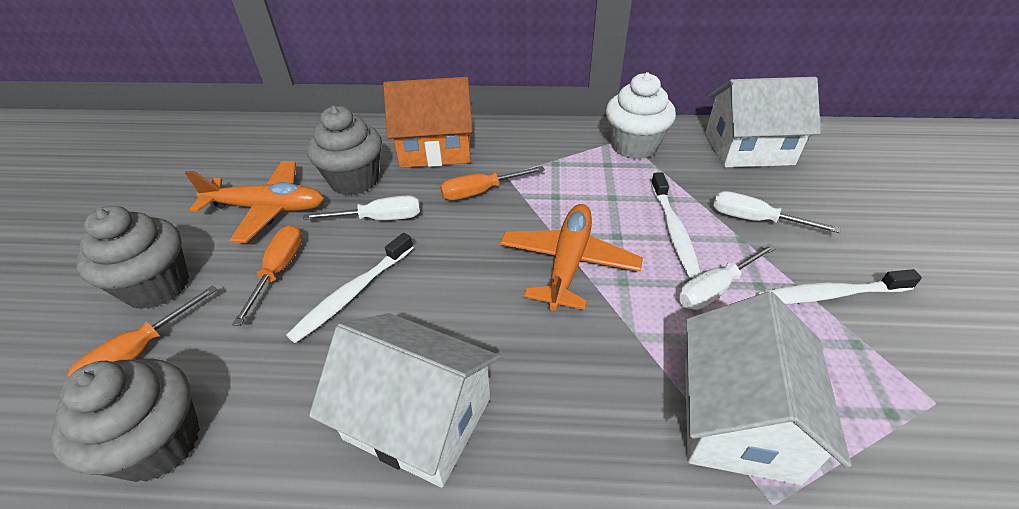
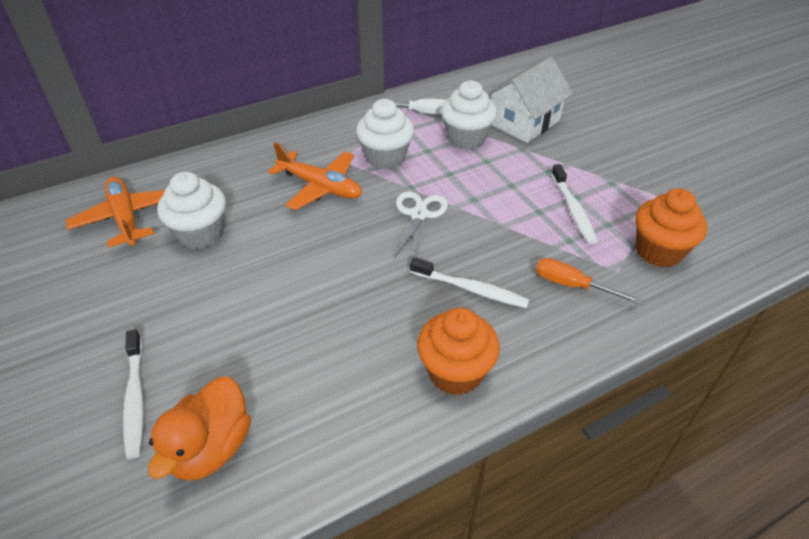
grey cupcake: 3 -> 0
orange cupcake: 0 -> 2
orange duck: 0 -> 1
orange house: 1 -> 0
orange screwdriver: 3 -> 1
white cupcake: 1 -> 3
white house: 3 -> 1
white scissors: 0 -> 1
white screwdriver: 3 -> 1

